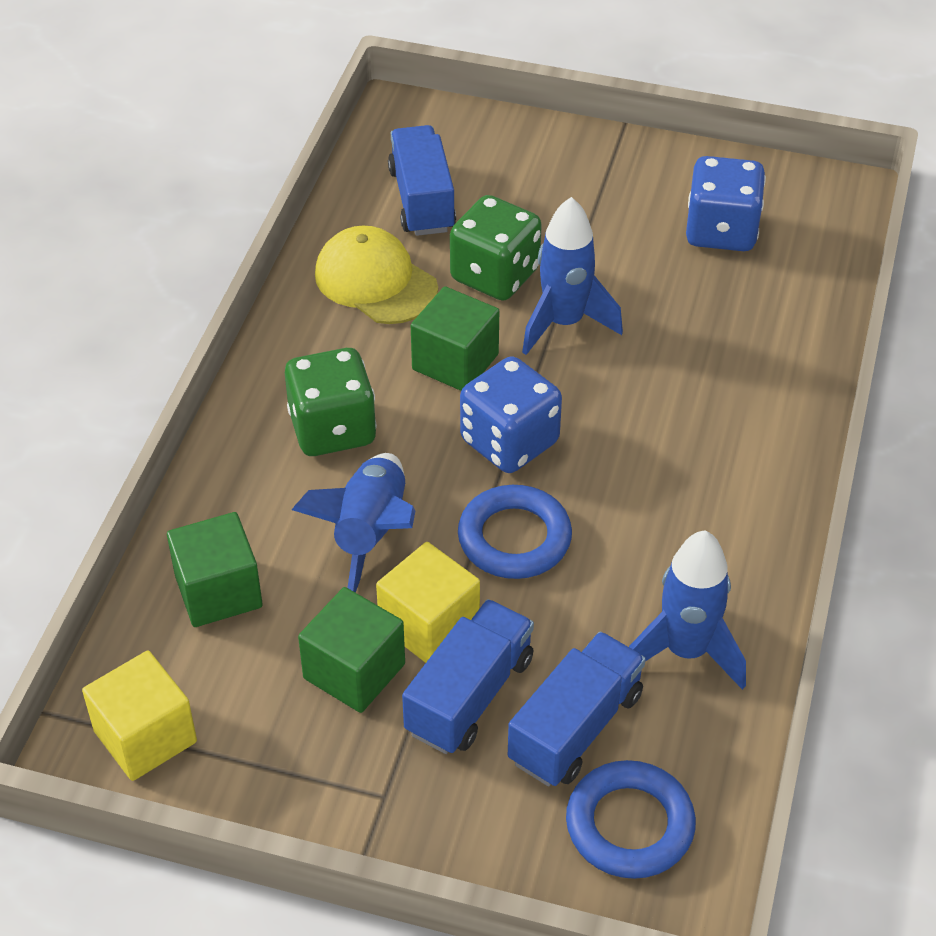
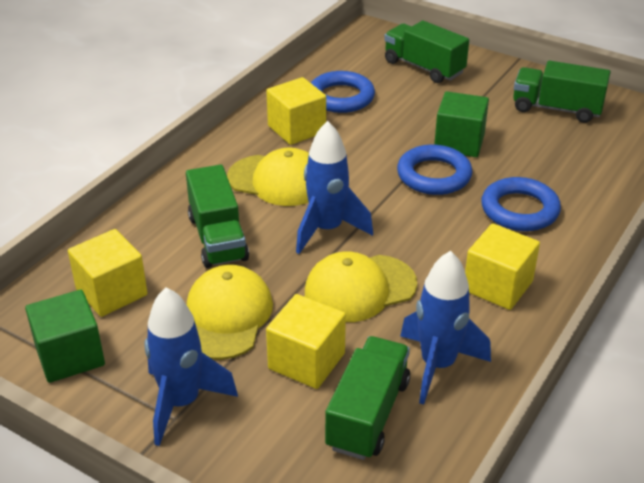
blue dice: 2 -> 0
blue ring: 2 -> 3
blue truck: 3 -> 0
green cube: 3 -> 2
green dice: 2 -> 0
green truck: 0 -> 4
yellow cap: 1 -> 3
yellow cube: 2 -> 4

